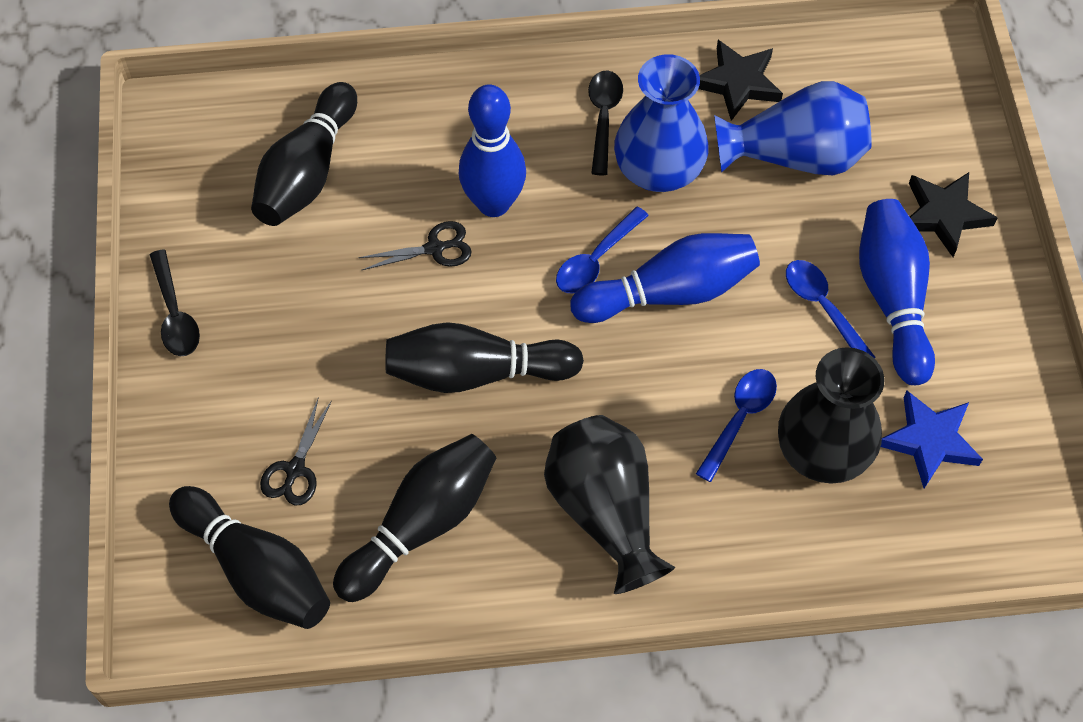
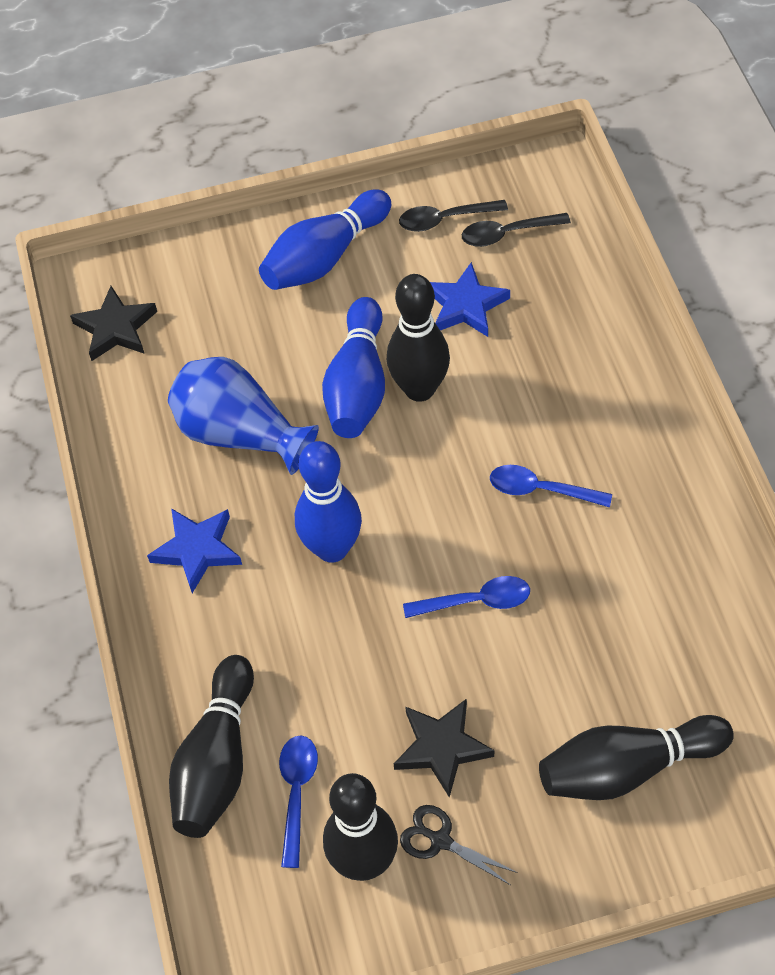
black scissors: 2 -> 1
black vase: 2 -> 0
blue star: 1 -> 2
blue vase: 2 -> 1

